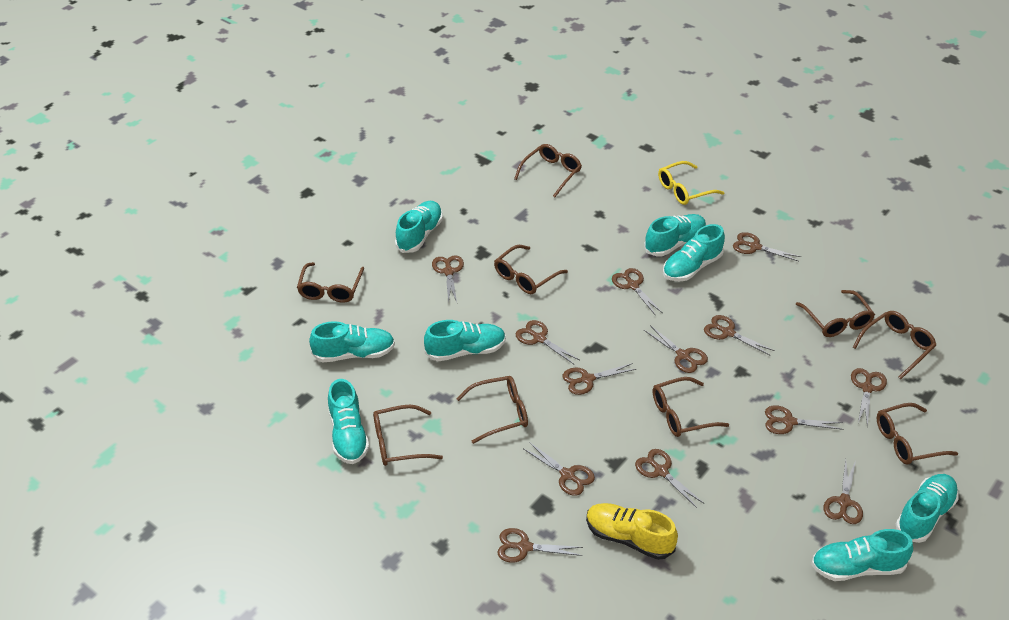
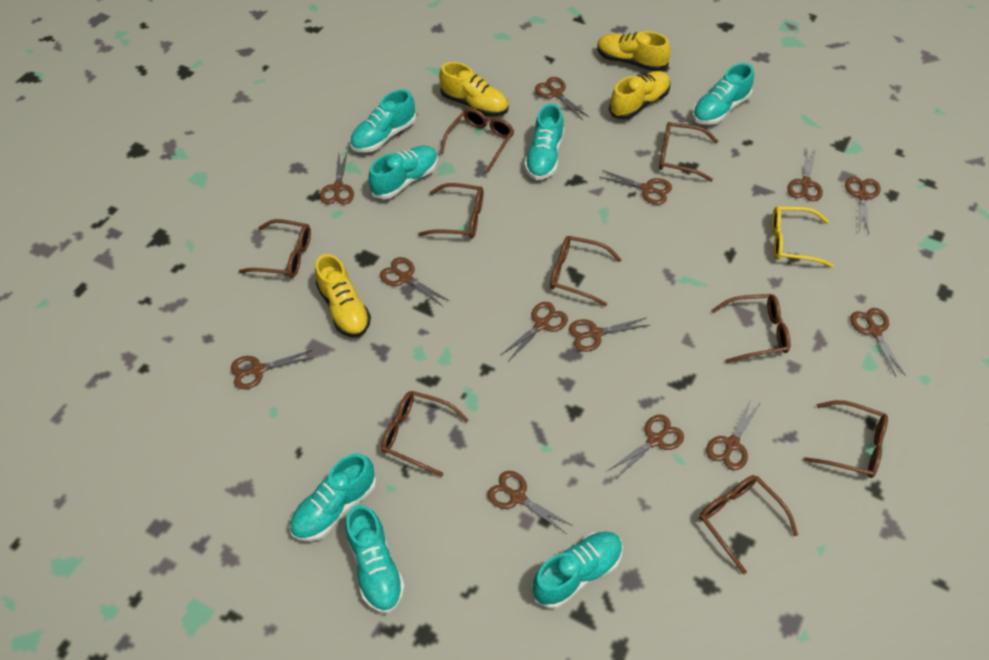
turquoise shoe: 8 -> 7
yellow shoe: 1 -> 4

